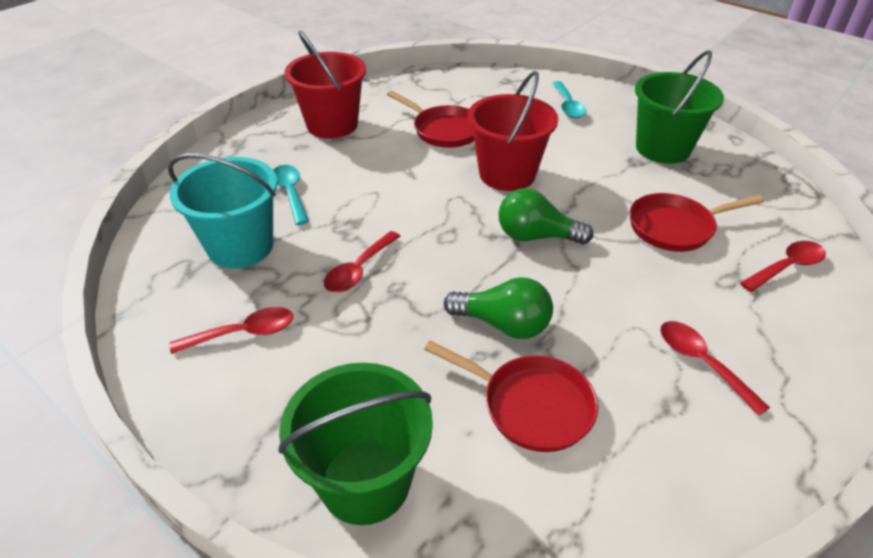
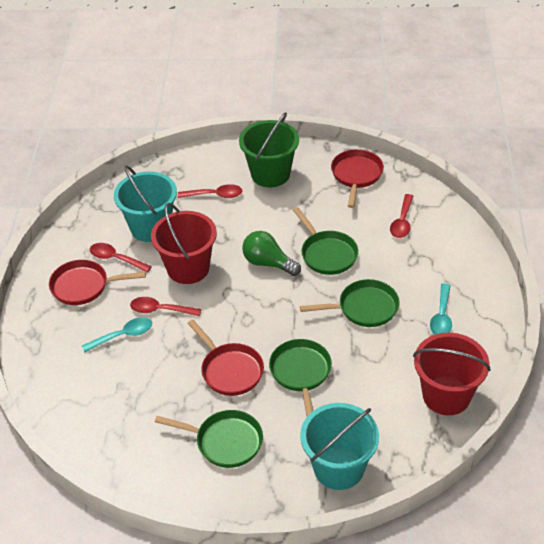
green bucket: 2 -> 1
green light bulb: 2 -> 1
green pan: 0 -> 4
turquoise bucket: 1 -> 2

